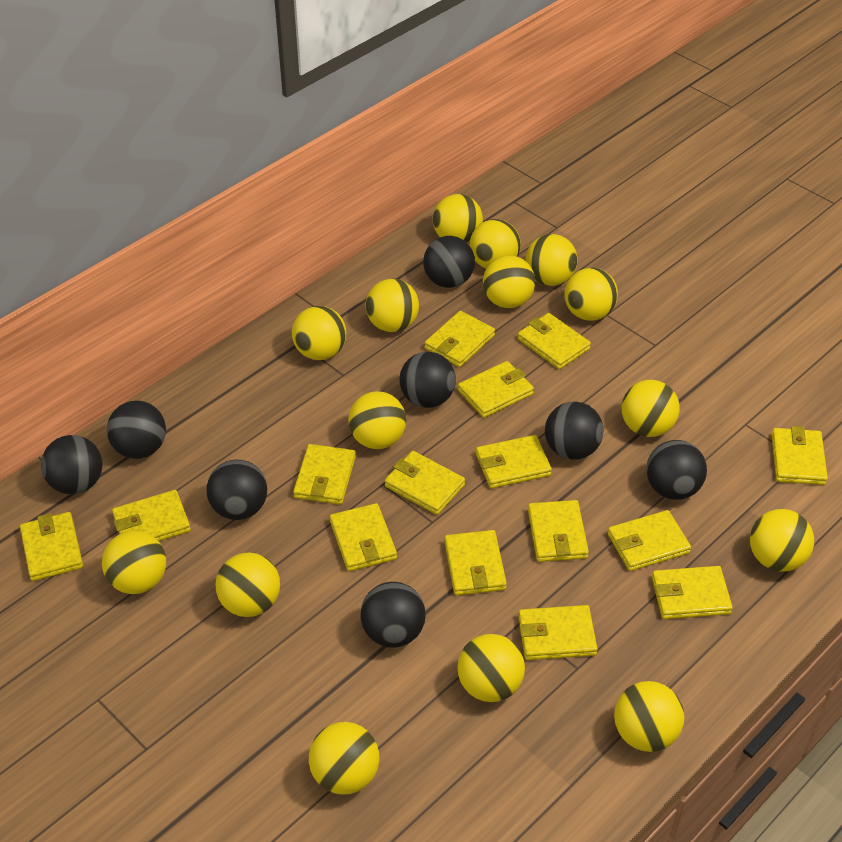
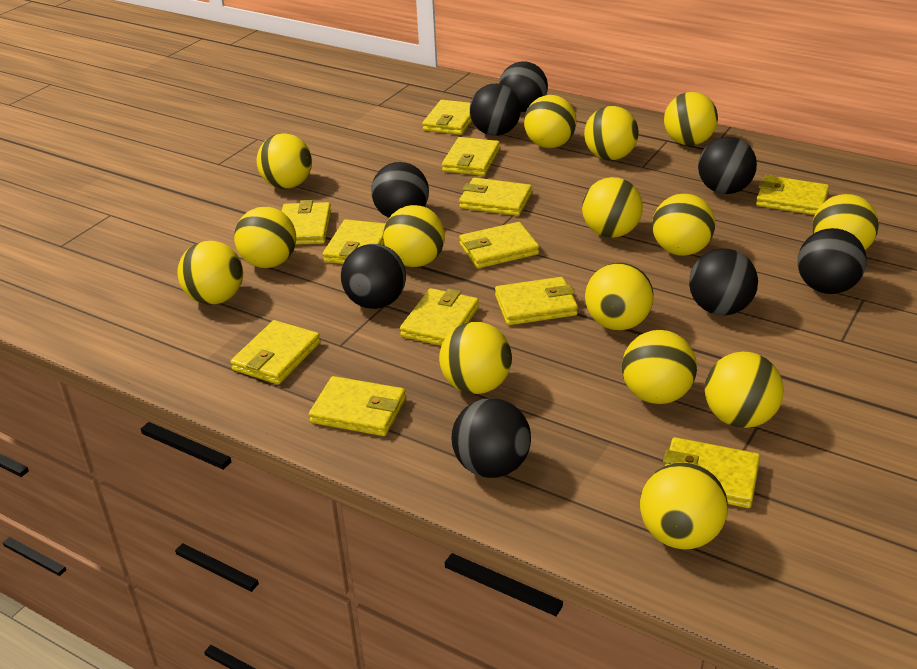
yellow wallet: 15 -> 12

